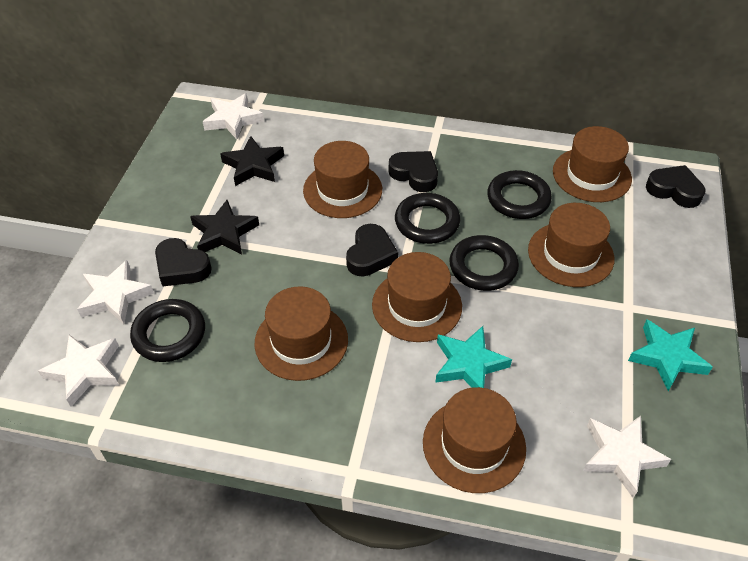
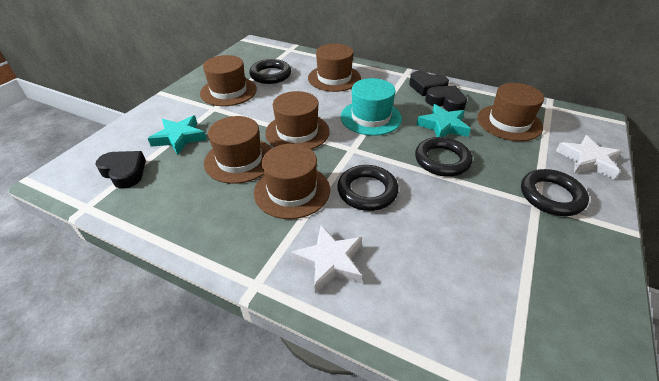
black heart: 4 -> 3
black star: 2 -> 0
turquoise hat: 0 -> 1
white star: 4 -> 2

